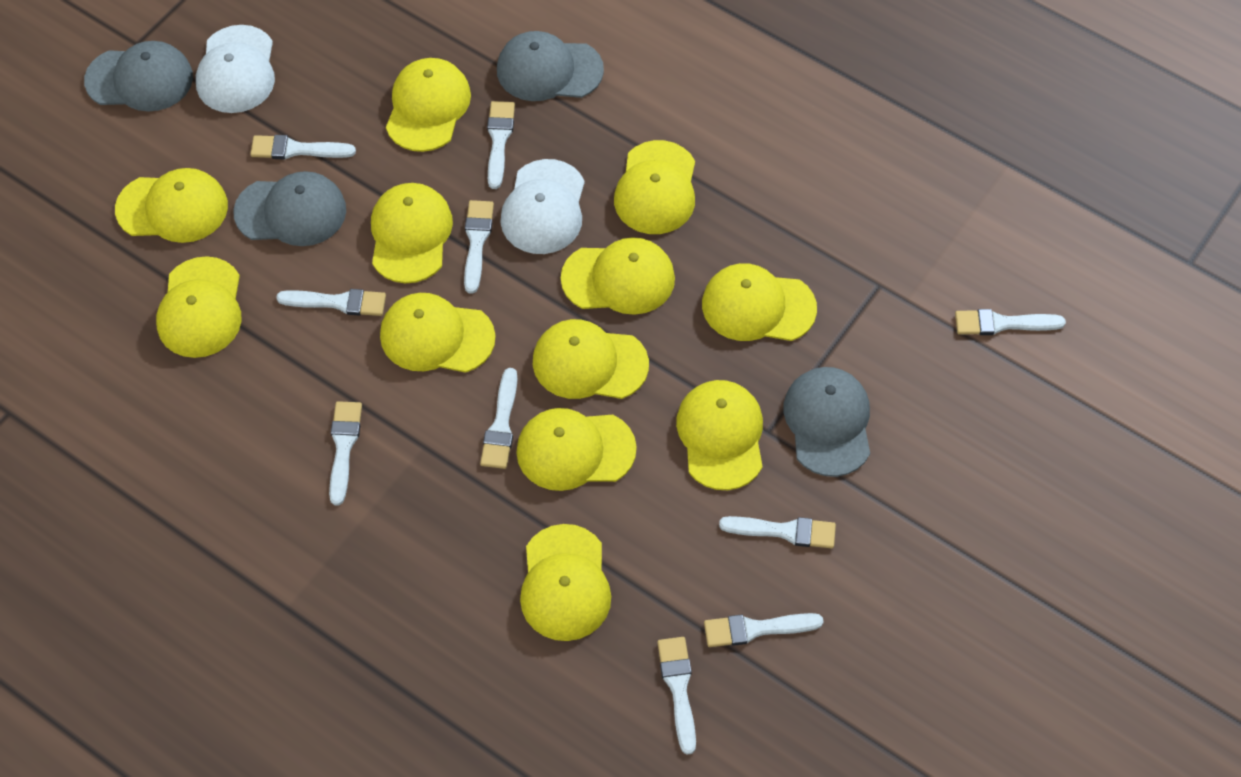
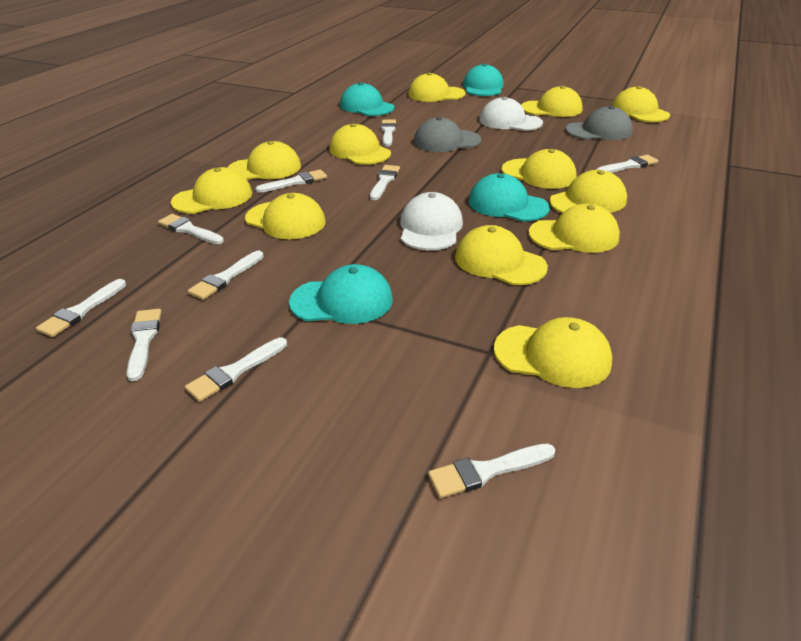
grey cap: 4 -> 2
turquoise cap: 0 -> 4

